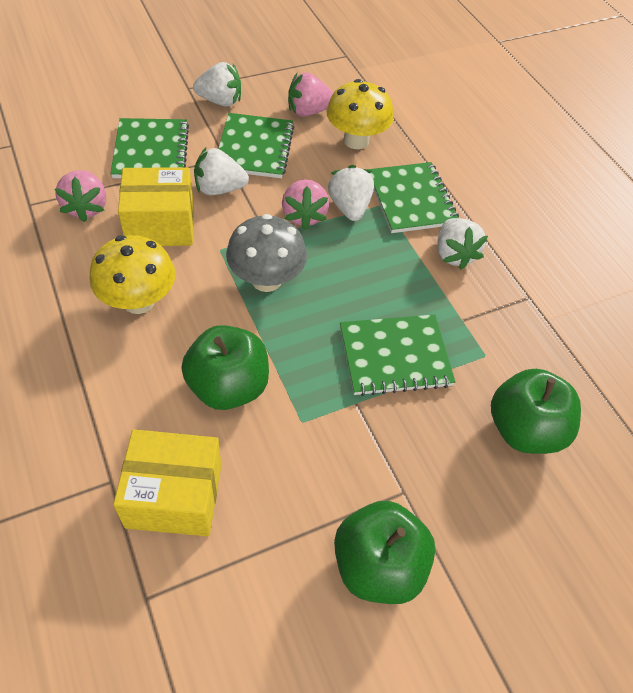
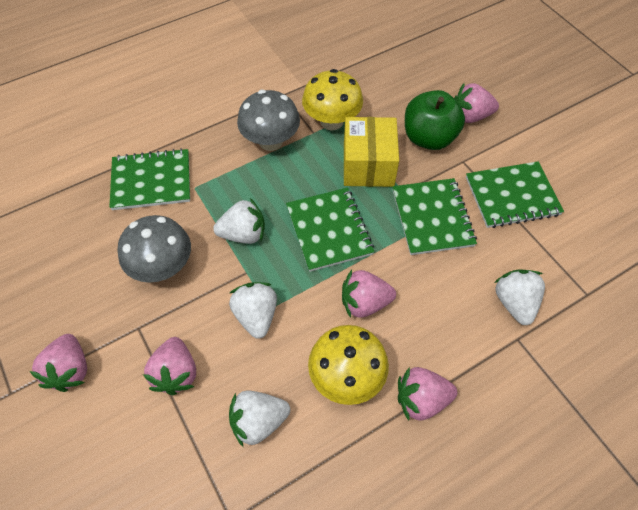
green apple: 3 -> 1
grey mushroom: 1 -> 2
pink strawberry: 3 -> 5
yellow box: 2 -> 1

